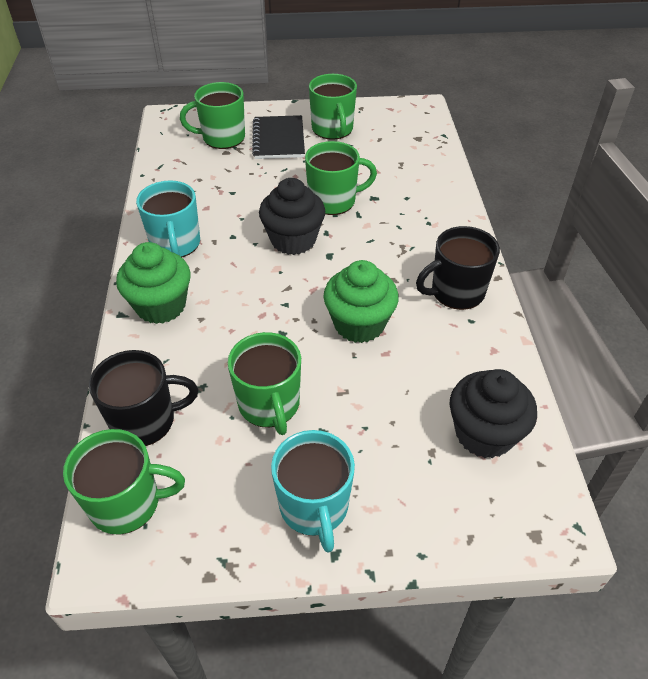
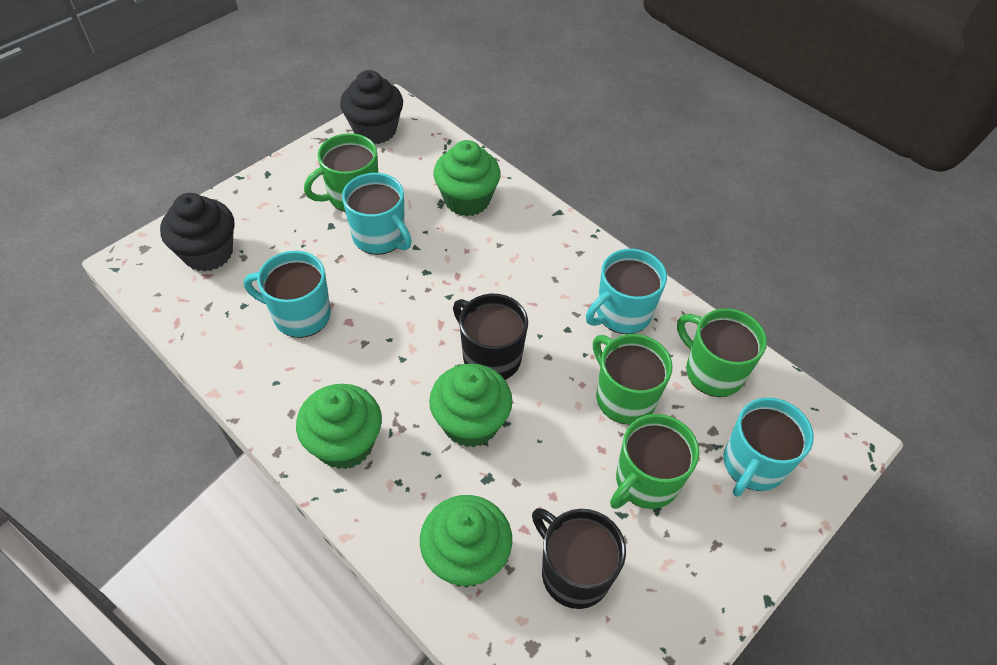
black notebook: 1 -> 0
green cupcake: 2 -> 4
green mug: 5 -> 4
turquoise mug: 2 -> 4

